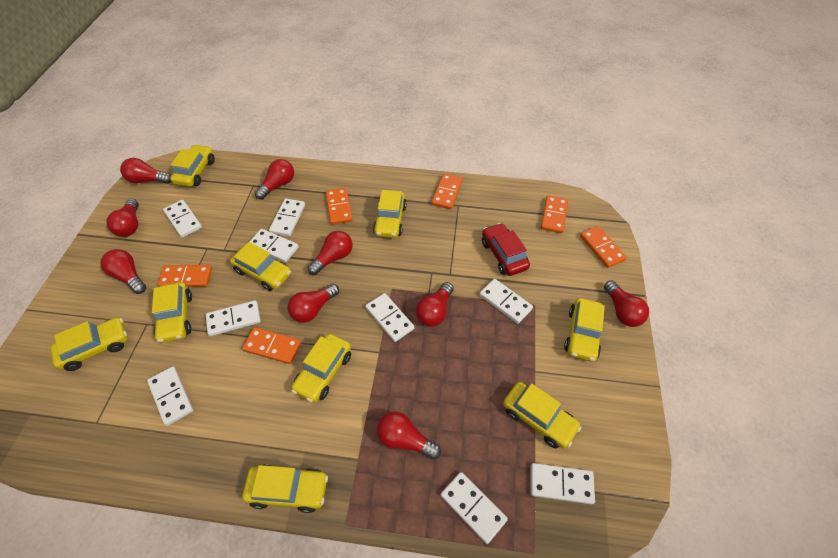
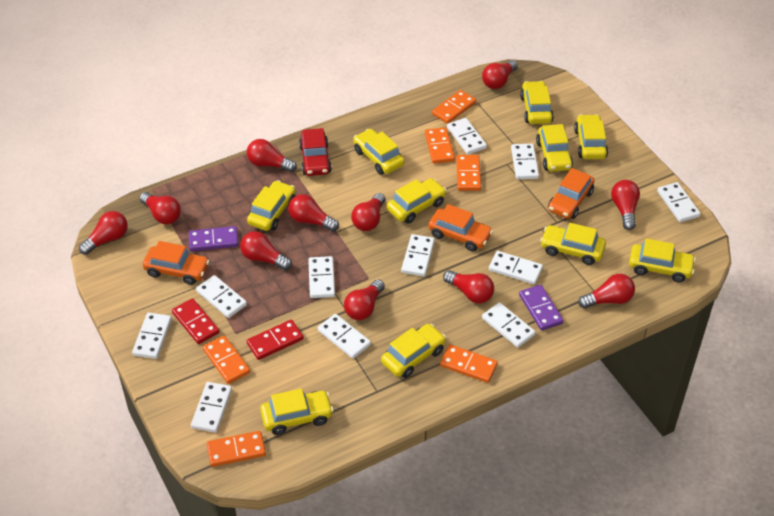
orange car: 0 -> 3
purple domino: 0 -> 2
red domino: 0 -> 2
red light bulb: 9 -> 11
white domino: 9 -> 11
yellow car: 9 -> 10

